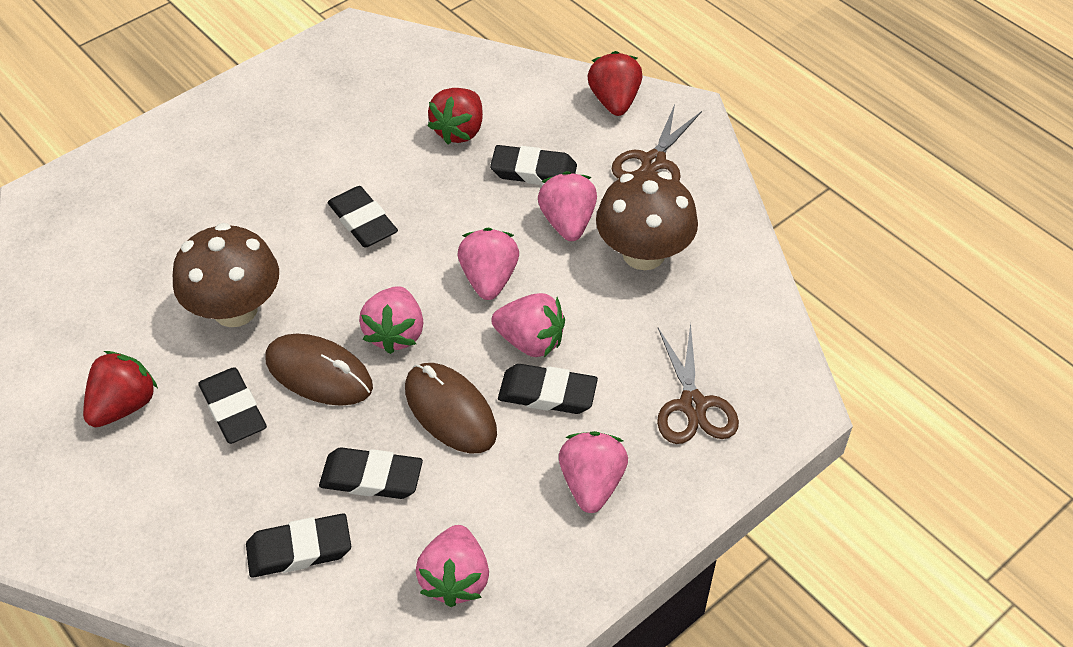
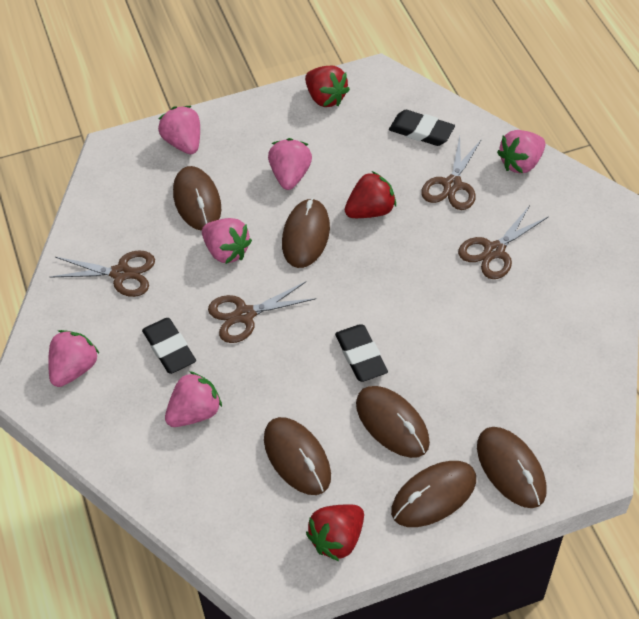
black eraser: 6 -> 3
brown mouse: 2 -> 6
brown mushroom: 2 -> 0
brown scissors: 2 -> 4

